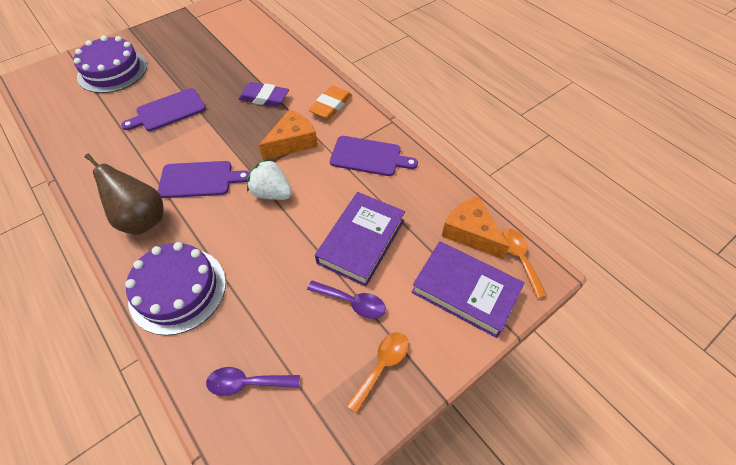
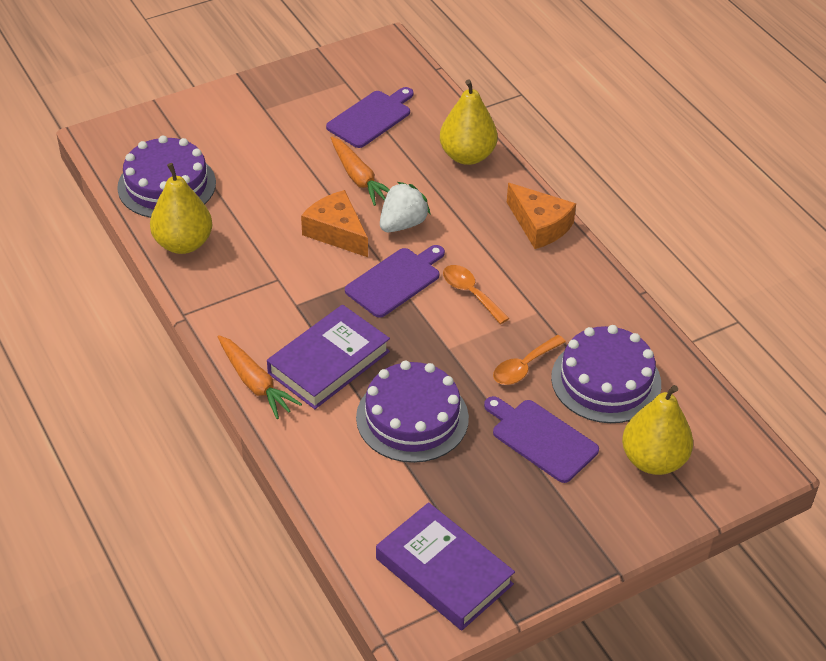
brown pear: 1 -> 0
orange carrot: 0 -> 2
orange eraser: 1 -> 0
purple cake: 2 -> 3
purple eraser: 1 -> 0
purple spoon: 2 -> 0
yellow pear: 0 -> 3

